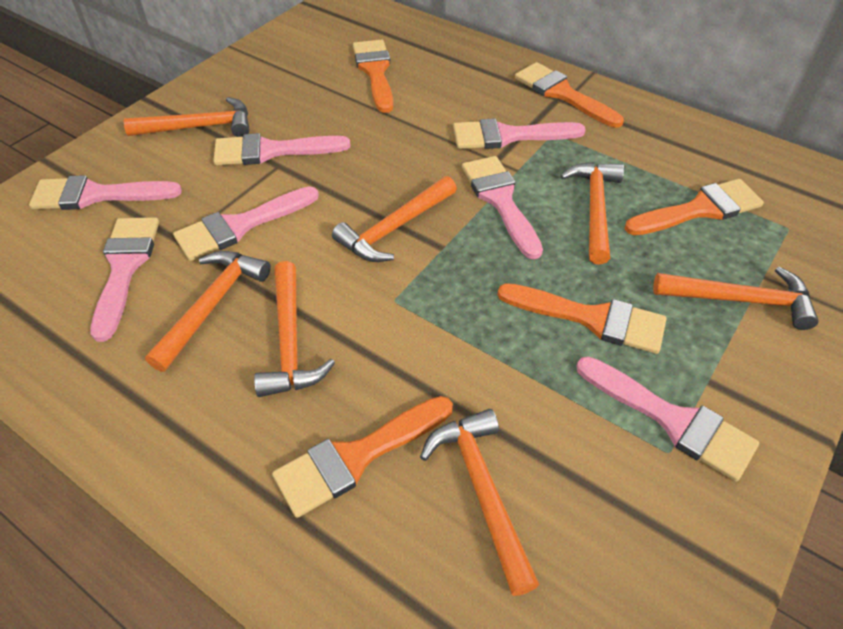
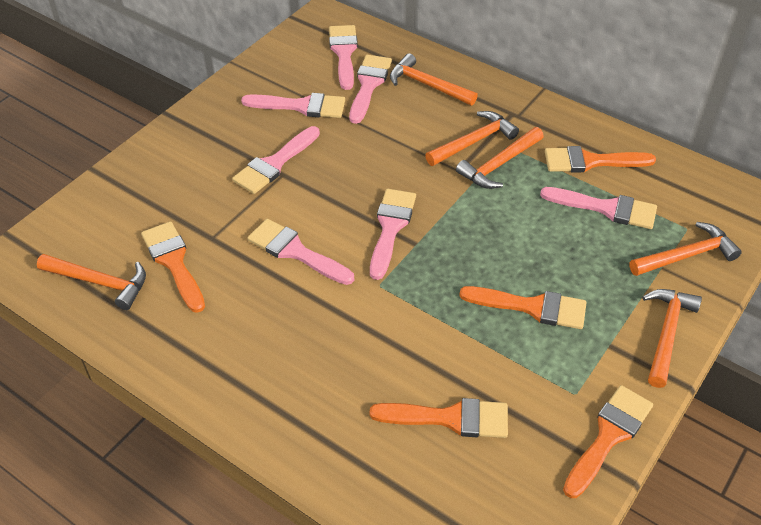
orange hammer: 7 -> 6

